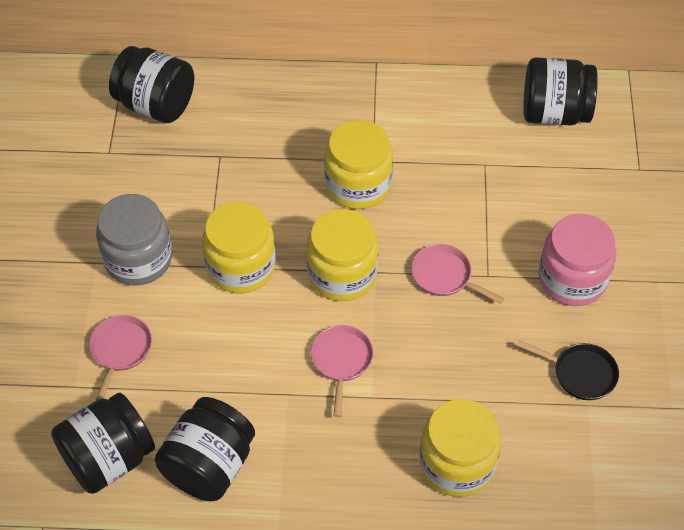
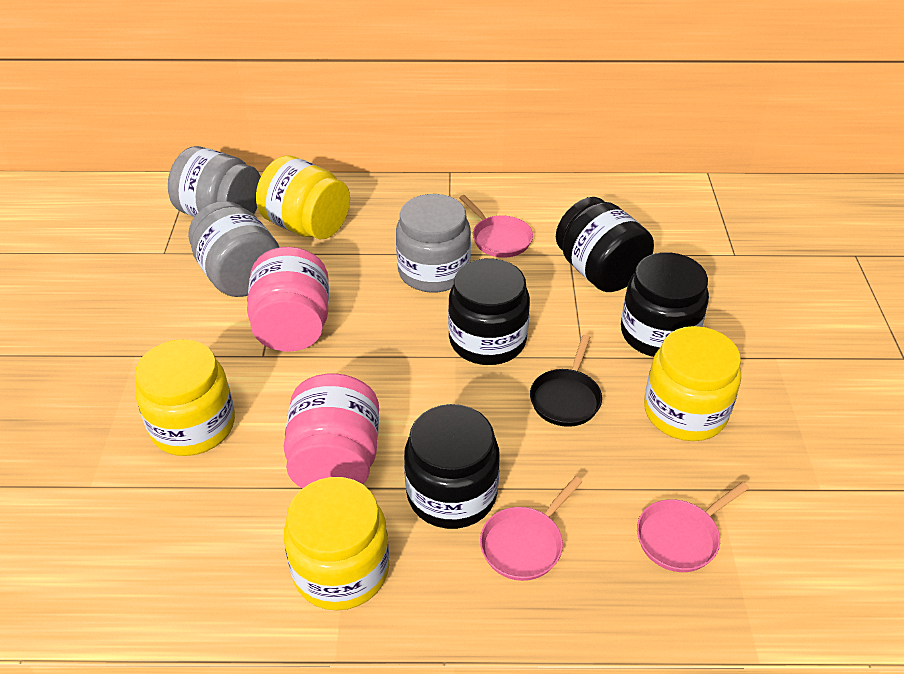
grey jar: 1 -> 3
pink jar: 1 -> 2

